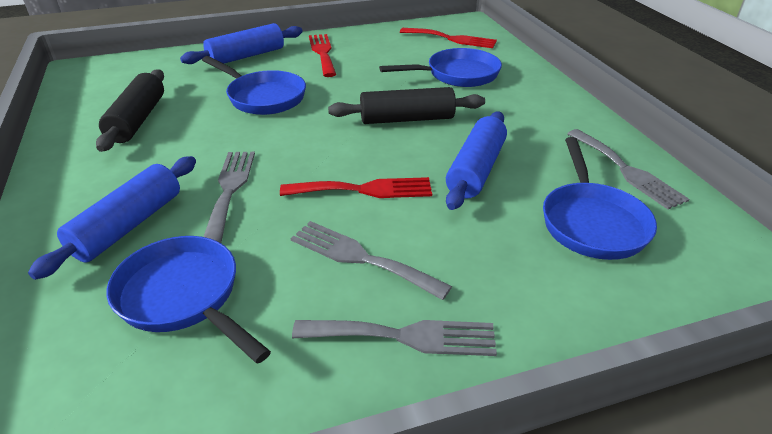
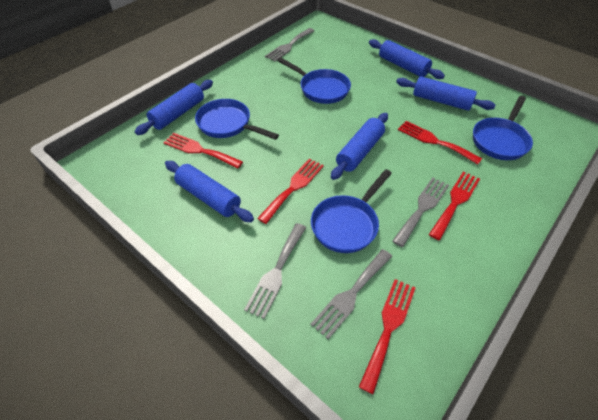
black rolling pin: 2 -> 0
blue rolling pin: 3 -> 5
red fork: 3 -> 5

